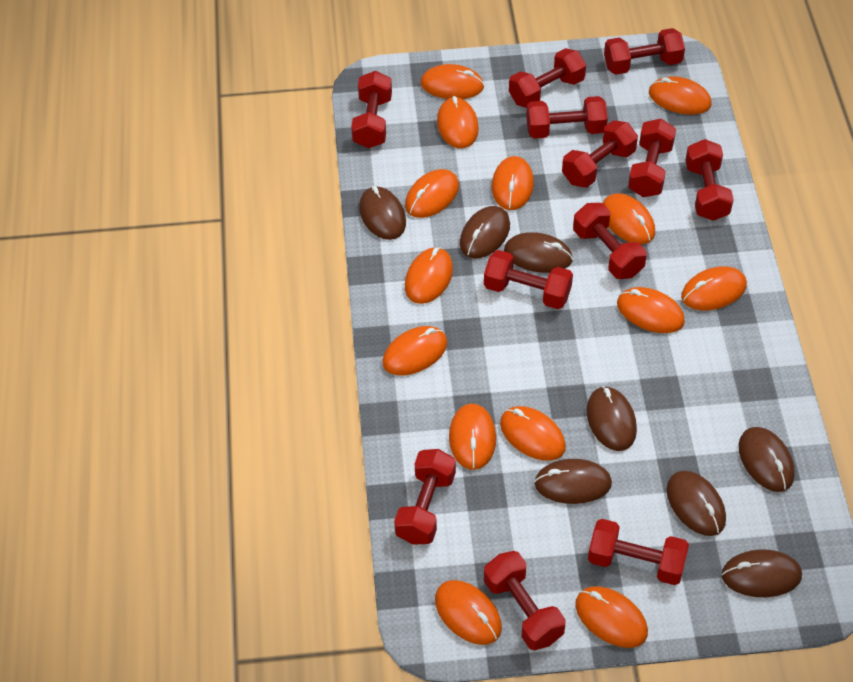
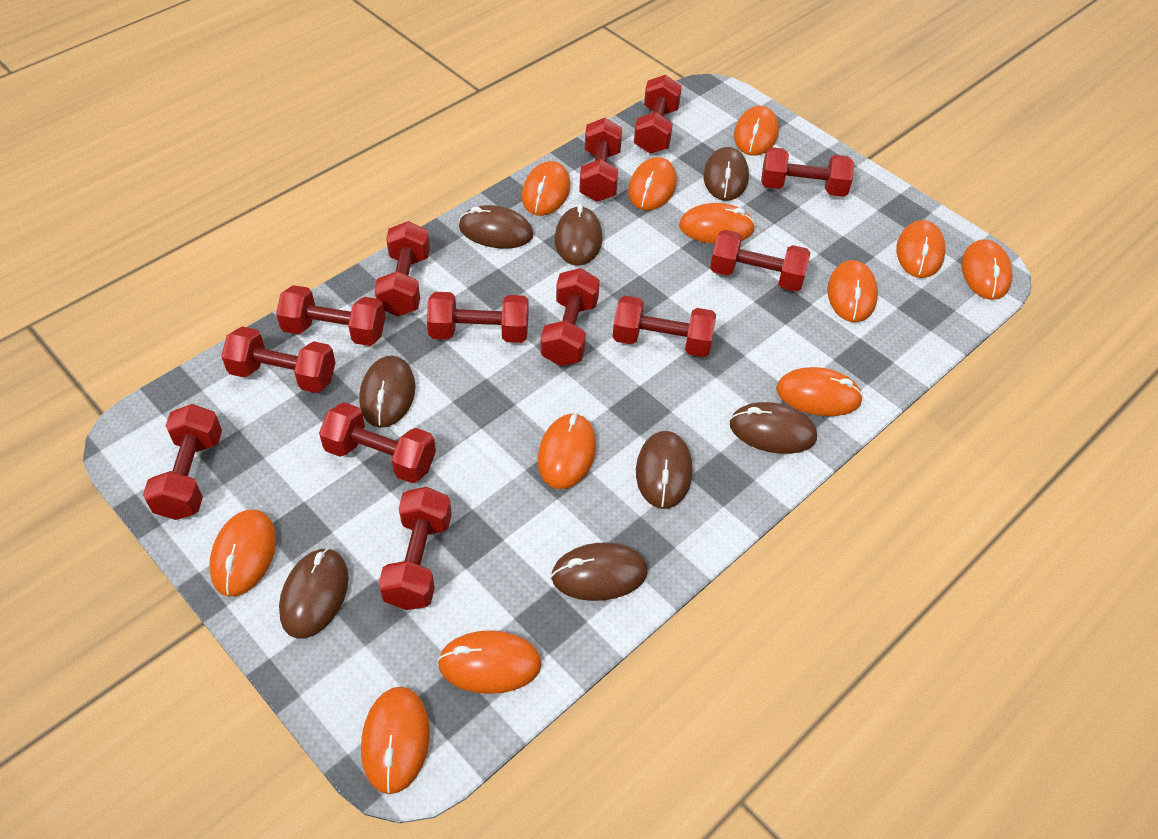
orange mouse: 14 -> 12
red dumbbell: 12 -> 13

